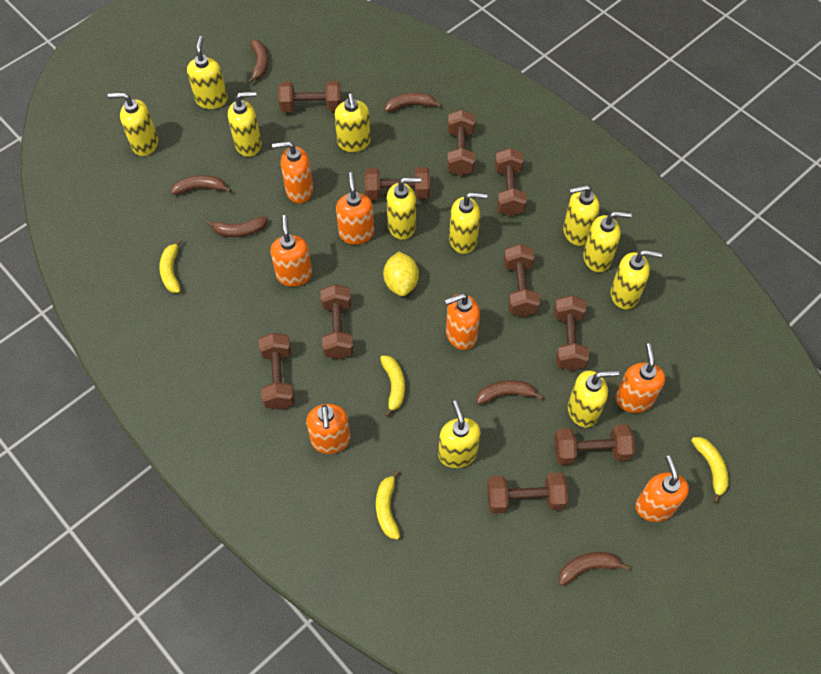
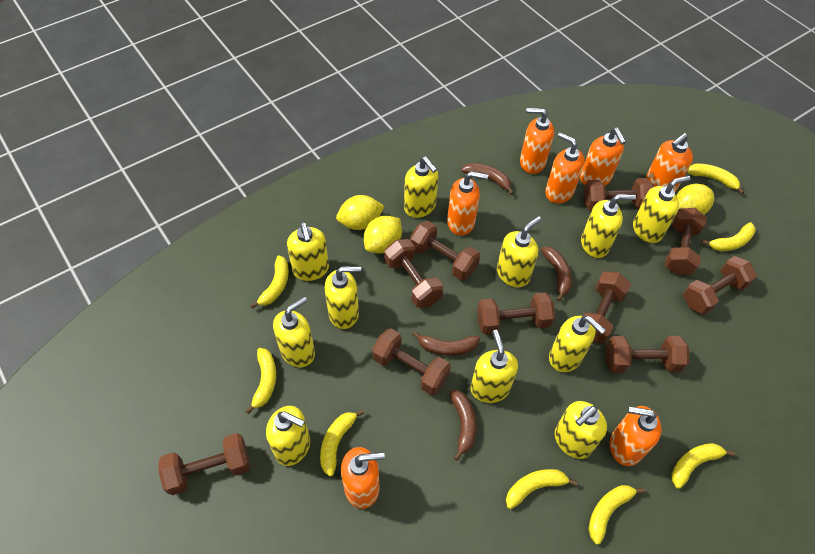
brown banana: 6 -> 4
yellow banana: 4 -> 8
yellow lemon: 1 -> 3

